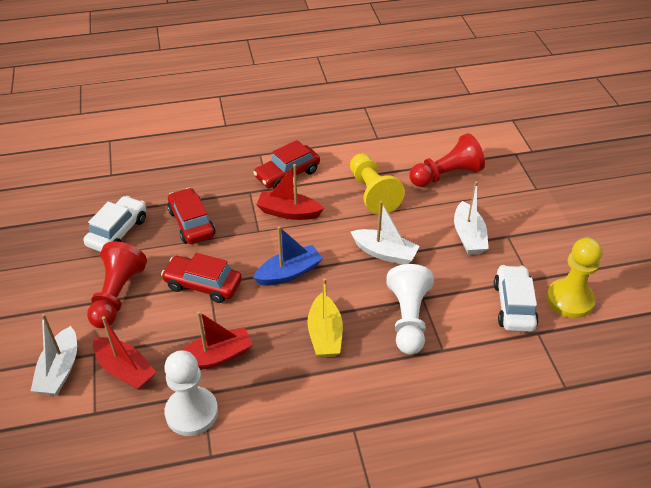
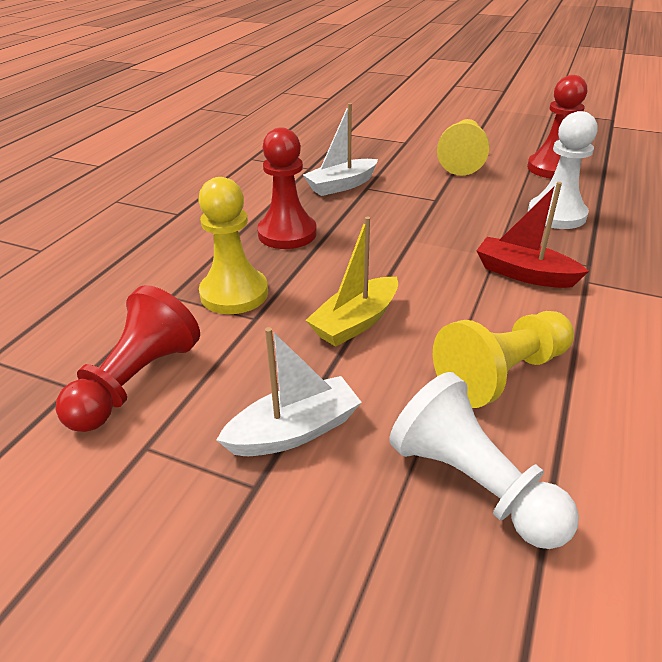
blue boat: 1 -> 0
red boat: 3 -> 1
red car: 3 -> 0
red pawn: 2 -> 3
white boat: 3 -> 2
white car: 2 -> 0
yellow pawn: 2 -> 3

